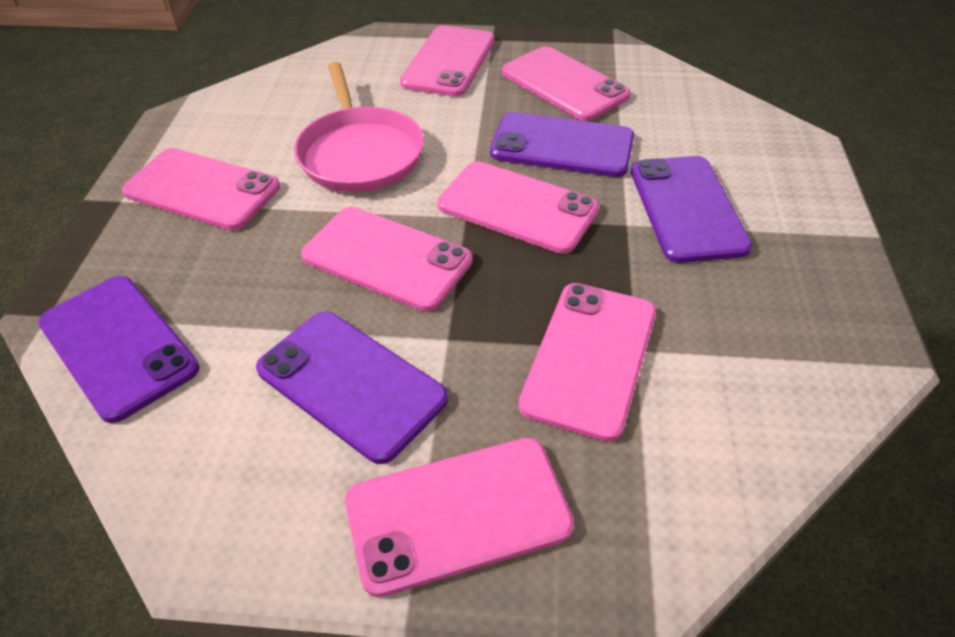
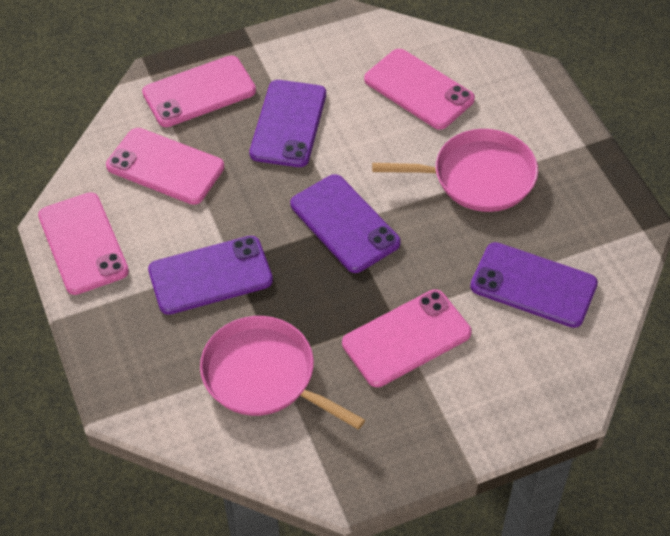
pink pan: 1 -> 2
pink phone: 7 -> 5

